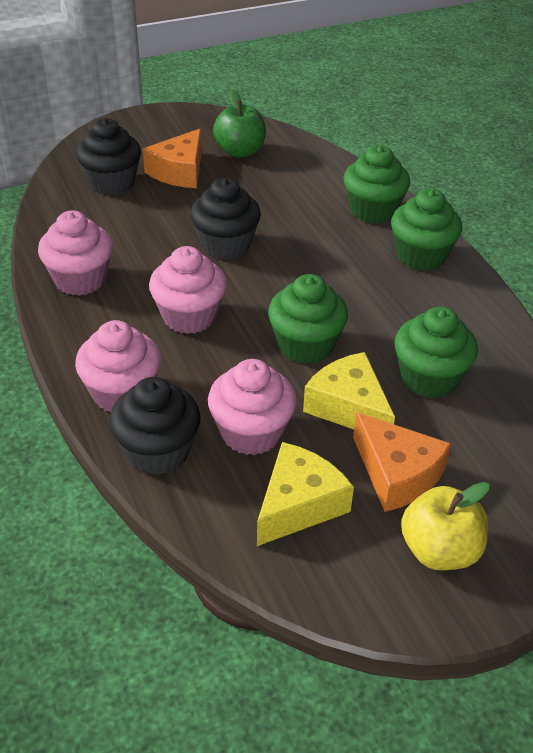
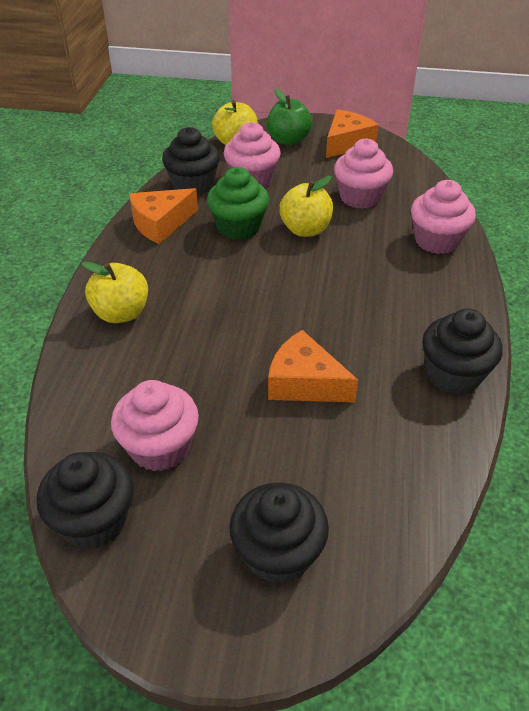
black cupcake: 3 -> 4
green cupcake: 4 -> 1
orange cheese: 2 -> 3
yellow apple: 1 -> 3
yellow cheese: 2 -> 0

